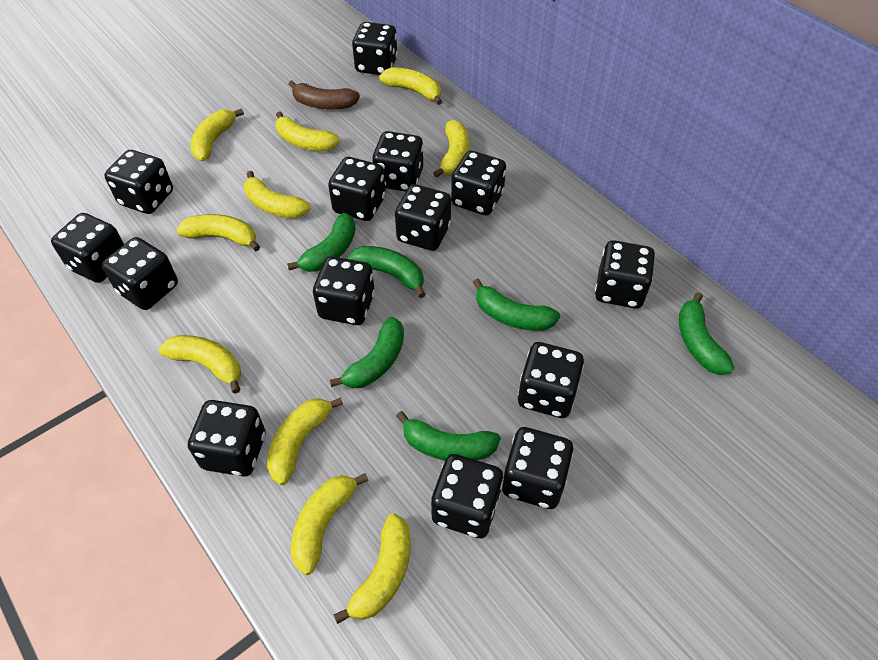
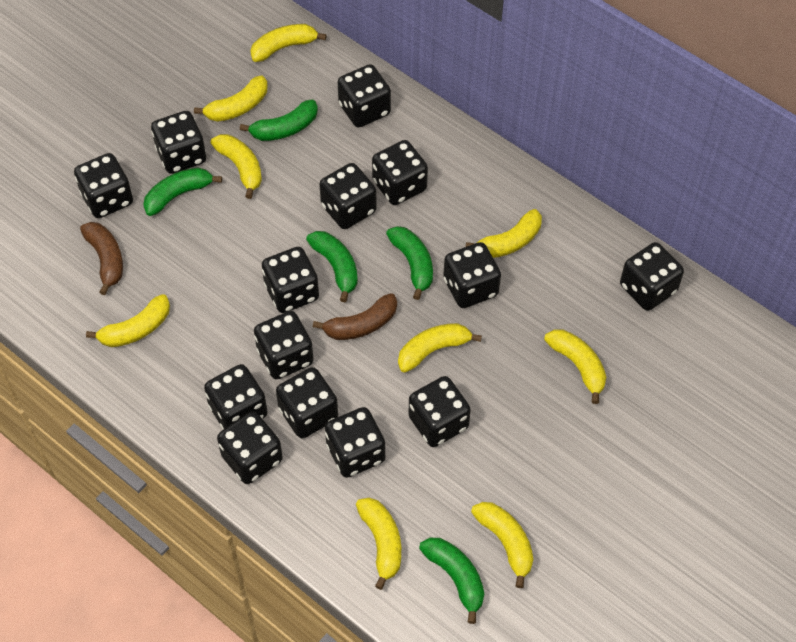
brown banana: 1 -> 2
green banana: 6 -> 5
yellow banana: 10 -> 9

